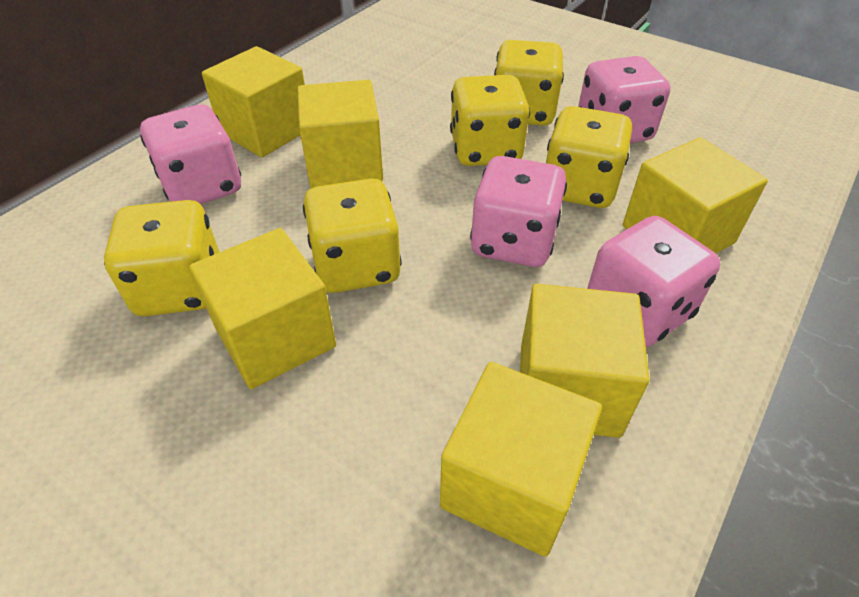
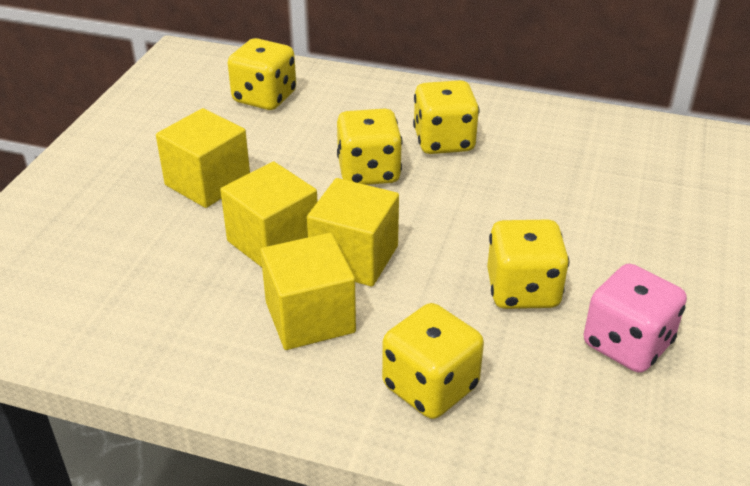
pink dice: 4 -> 1
yellow cube: 6 -> 4

